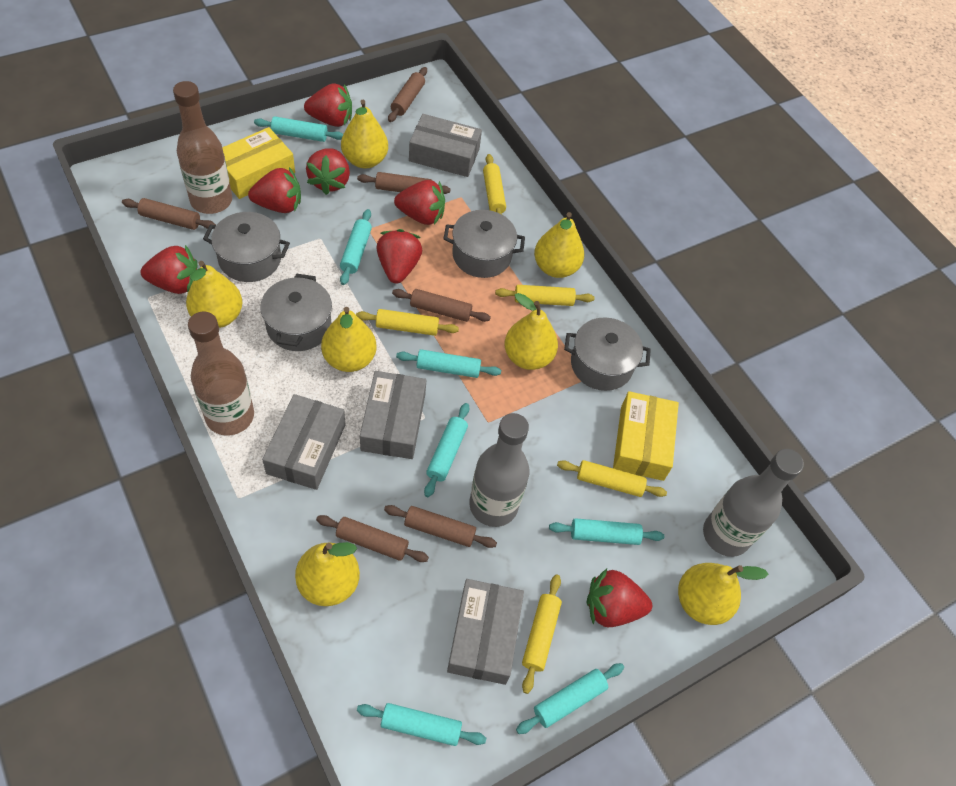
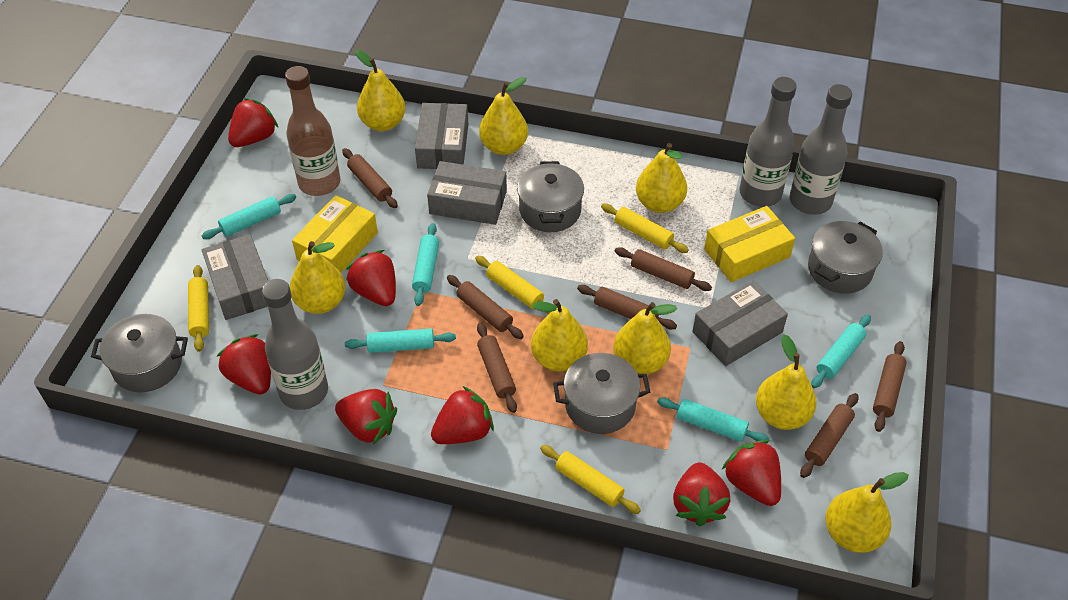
brown bottle: 2 -> 1
brown rolling pin: 6 -> 7
grey bottle: 2 -> 3
turquoise rolling pin: 7 -> 5
yellow pear: 7 -> 8
yellow rolling pin: 5 -> 4

